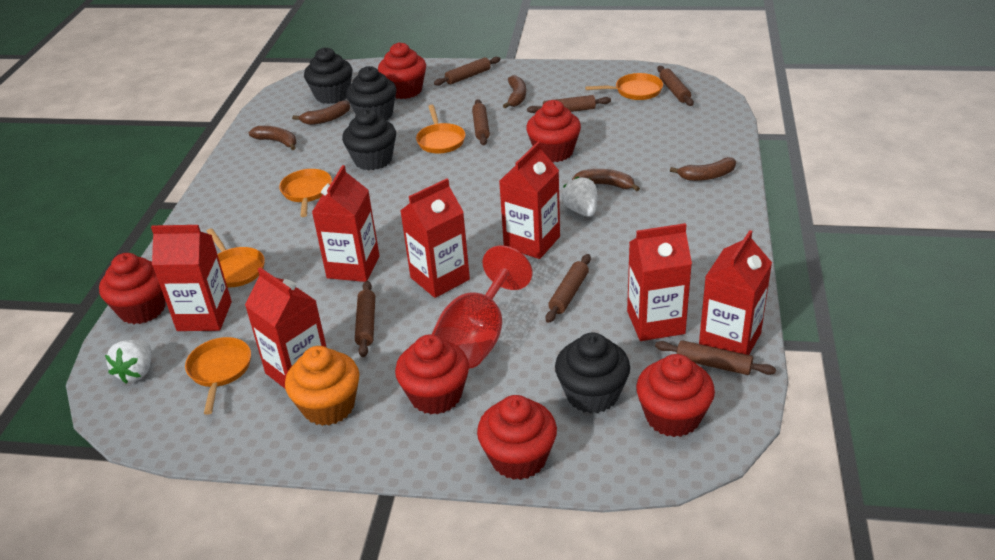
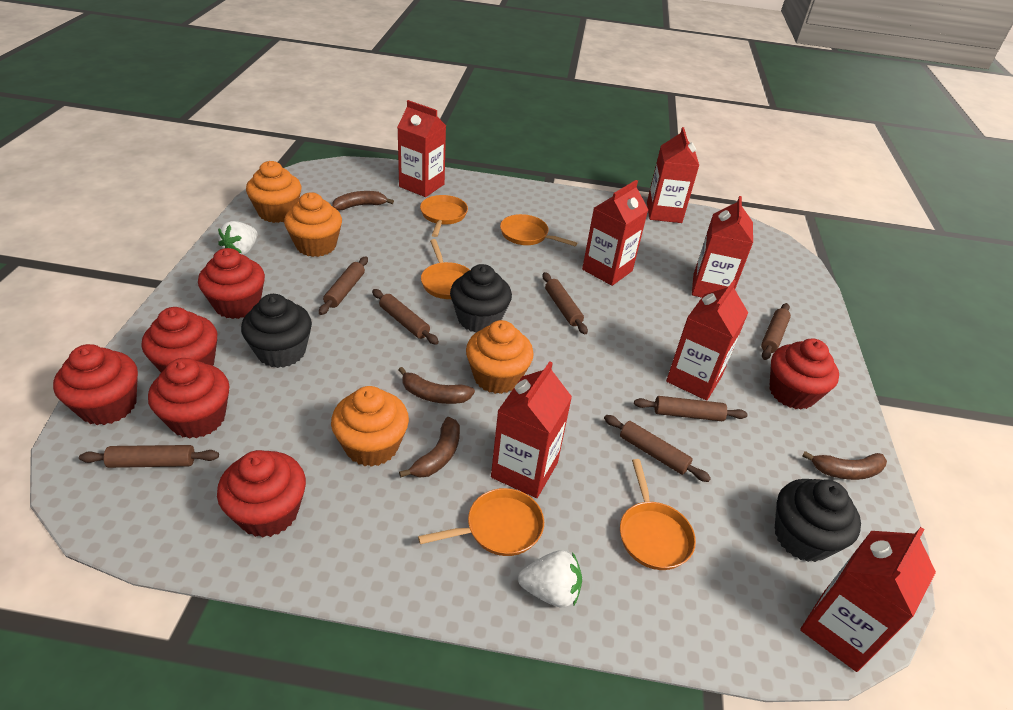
black cupcake: 4 -> 3
brown banana: 5 -> 4
orange cupcake: 1 -> 4
red goblet: 1 -> 0

